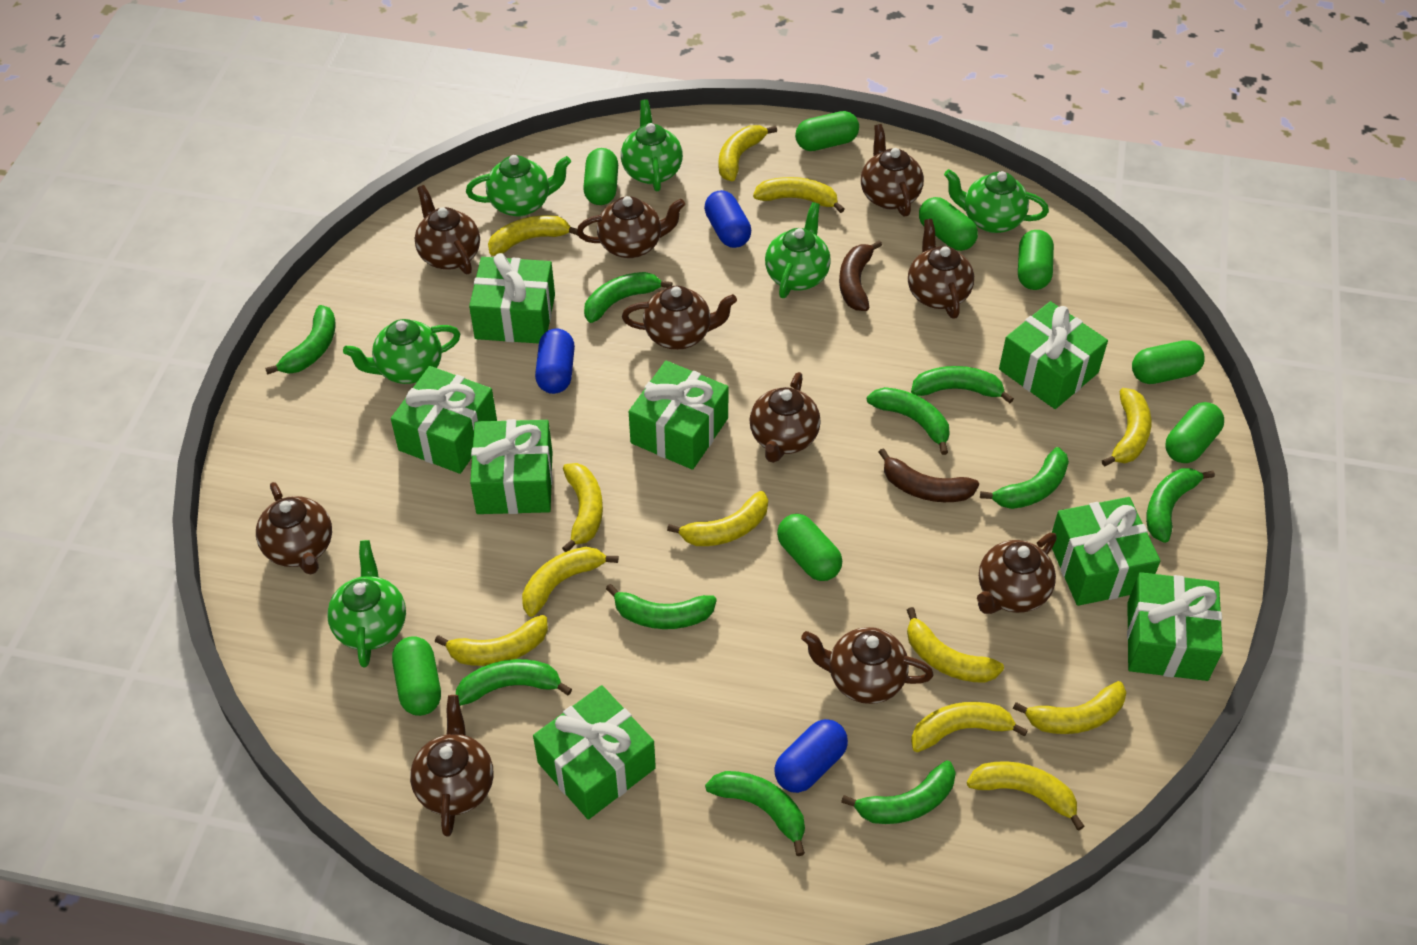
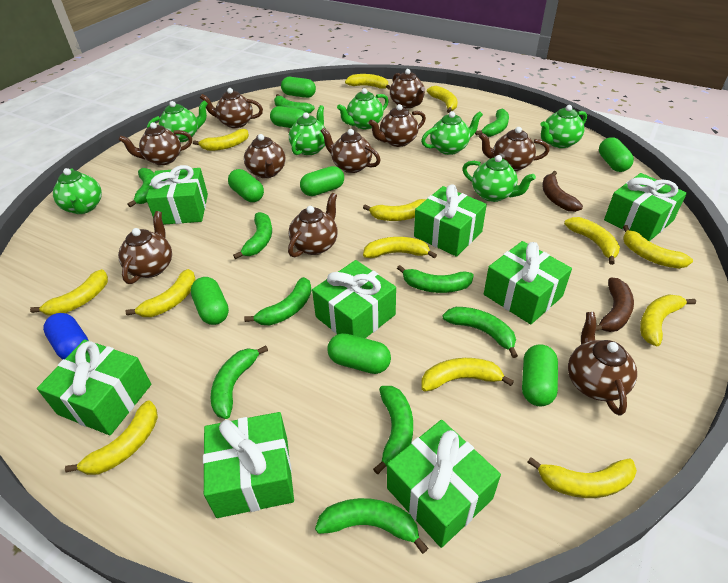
blue capsule: 3 -> 1
green teapot: 6 -> 7
yellow banana: 12 -> 13

